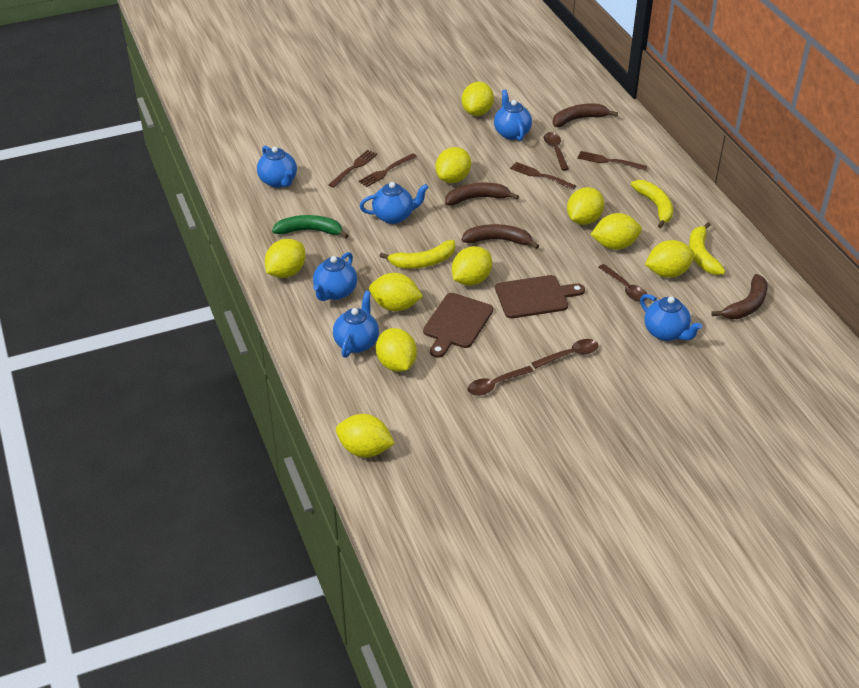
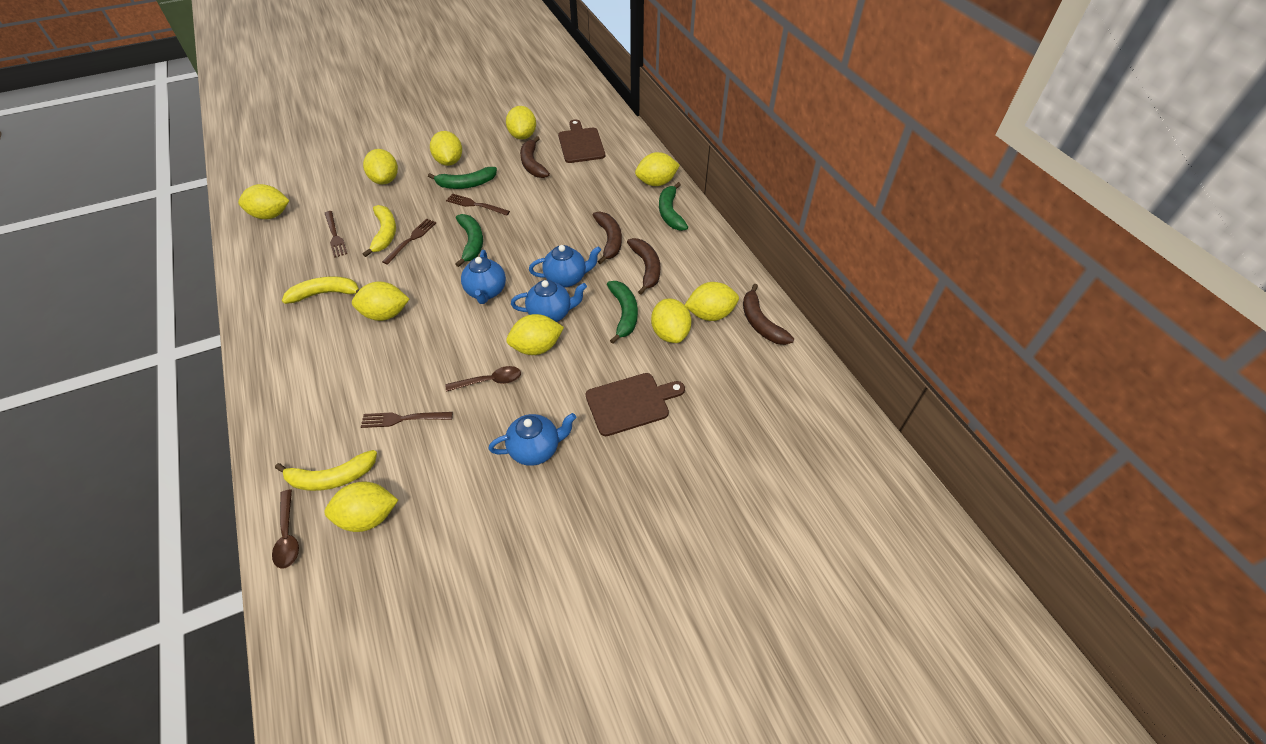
blue teapot: 6 -> 4
brown spoon: 4 -> 2
green banana: 1 -> 4

